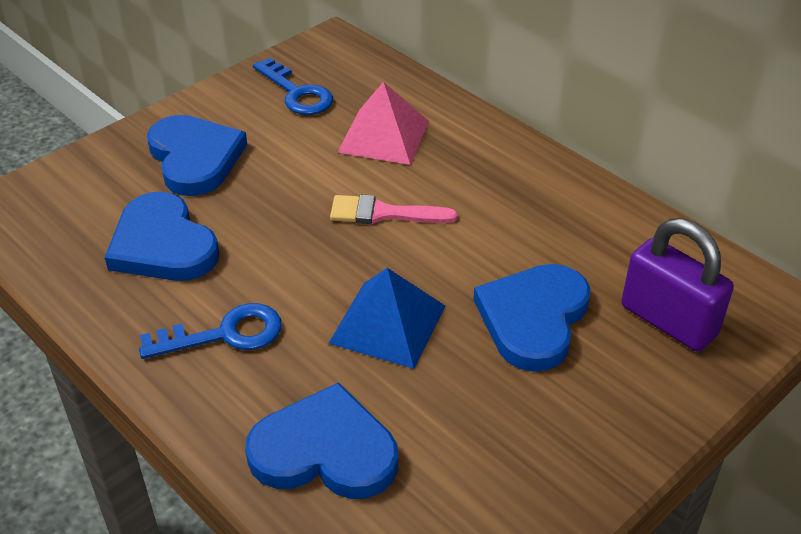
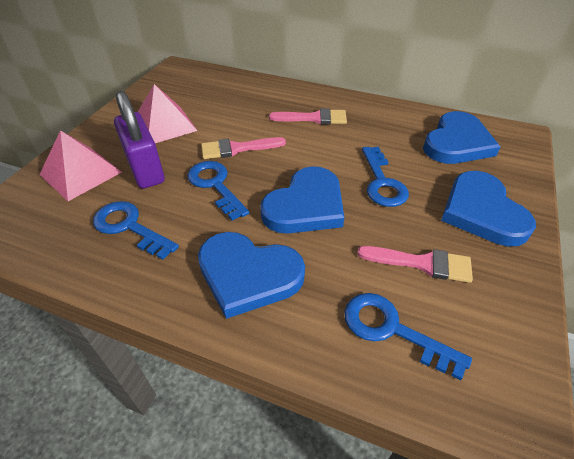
blue key: 2 -> 4
blue pyramid: 1 -> 0
pink brush: 1 -> 3
pink pyramid: 1 -> 2

